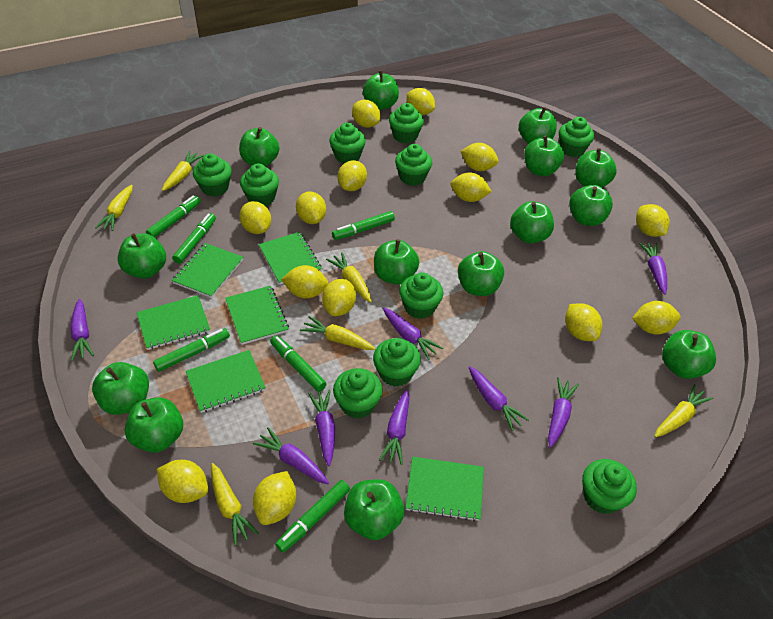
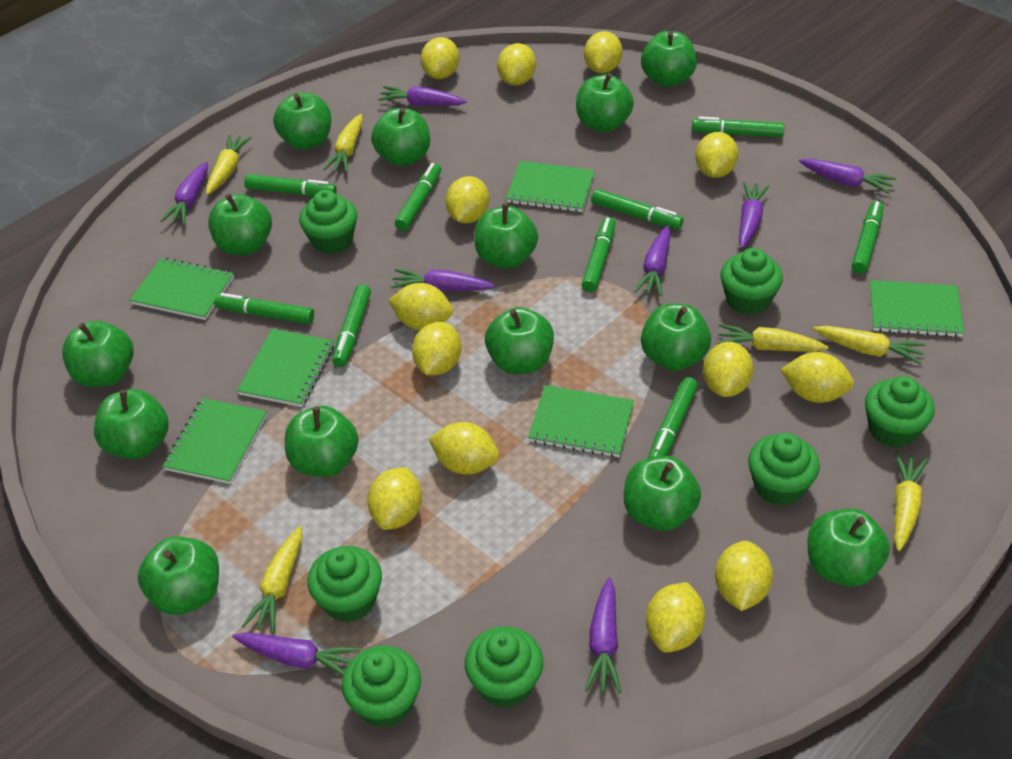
green cupcake: 10 -> 7
green marker: 6 -> 9
yellow lemon: 14 -> 13

